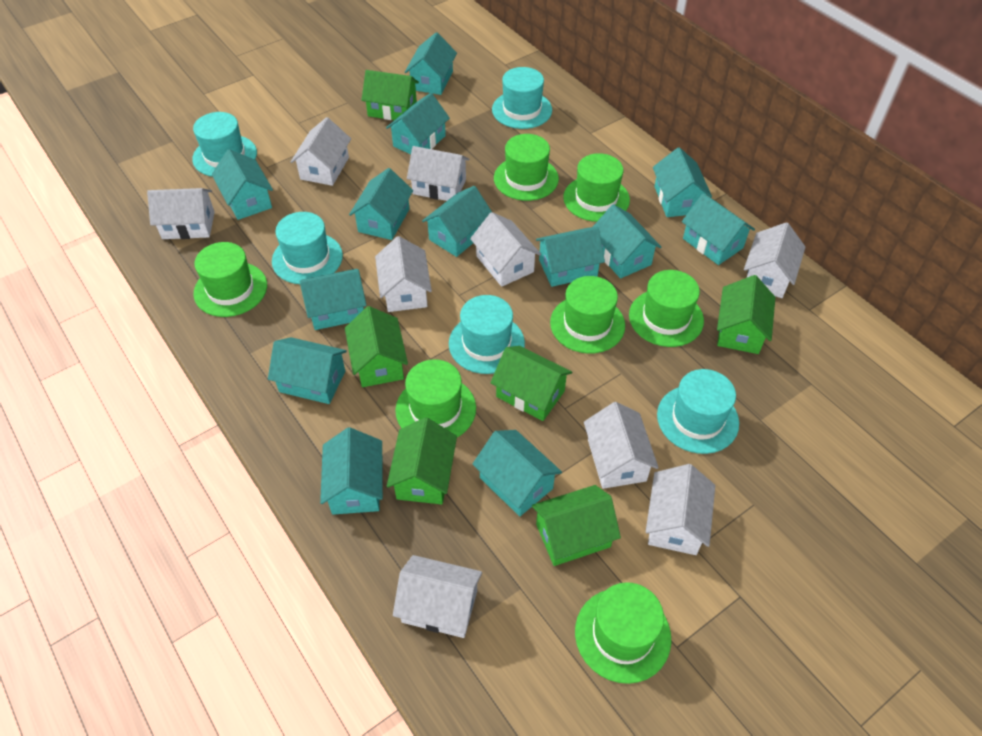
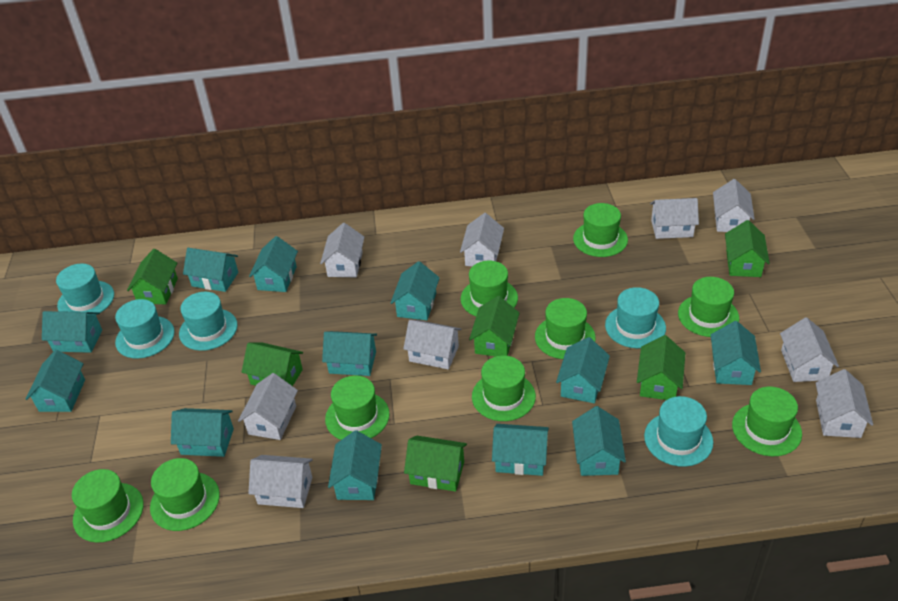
green hat: 7 -> 9
turquoise house: 13 -> 12

